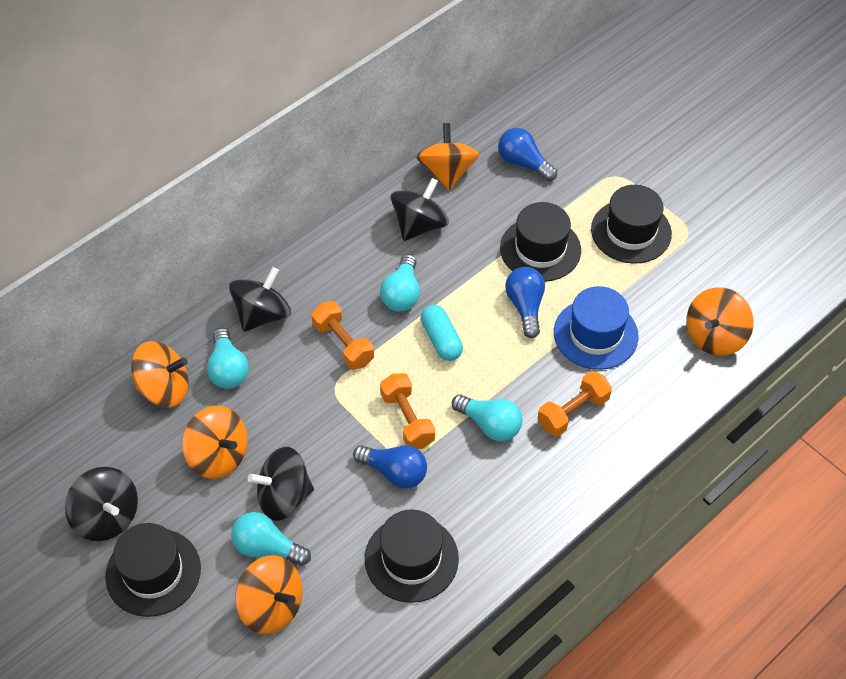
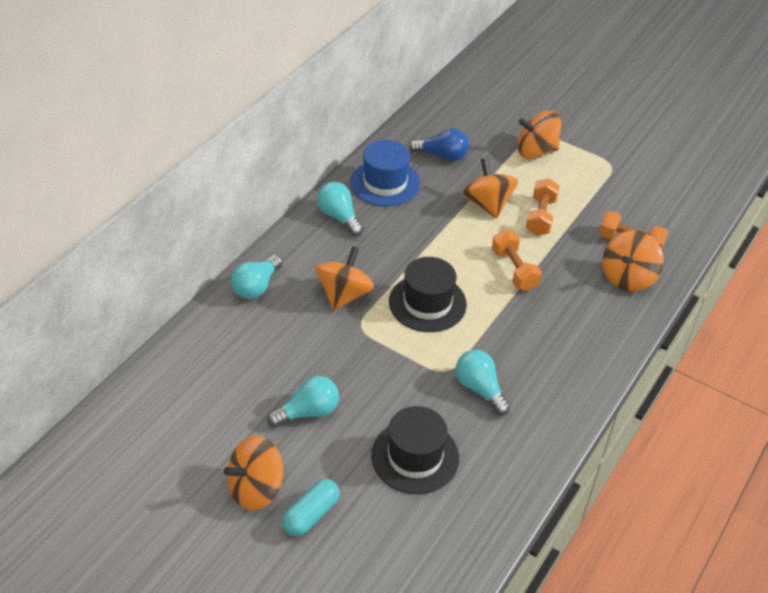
black hat: 4 -> 2
black spinning top: 4 -> 0
blue light bulb: 3 -> 1

